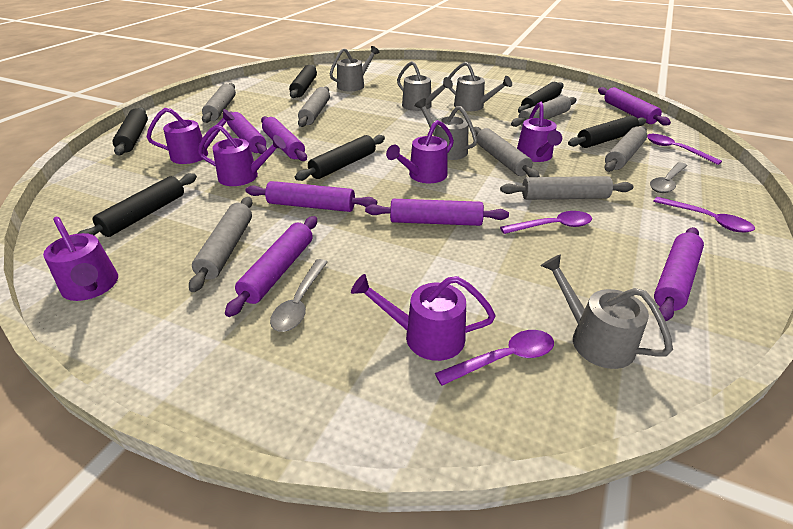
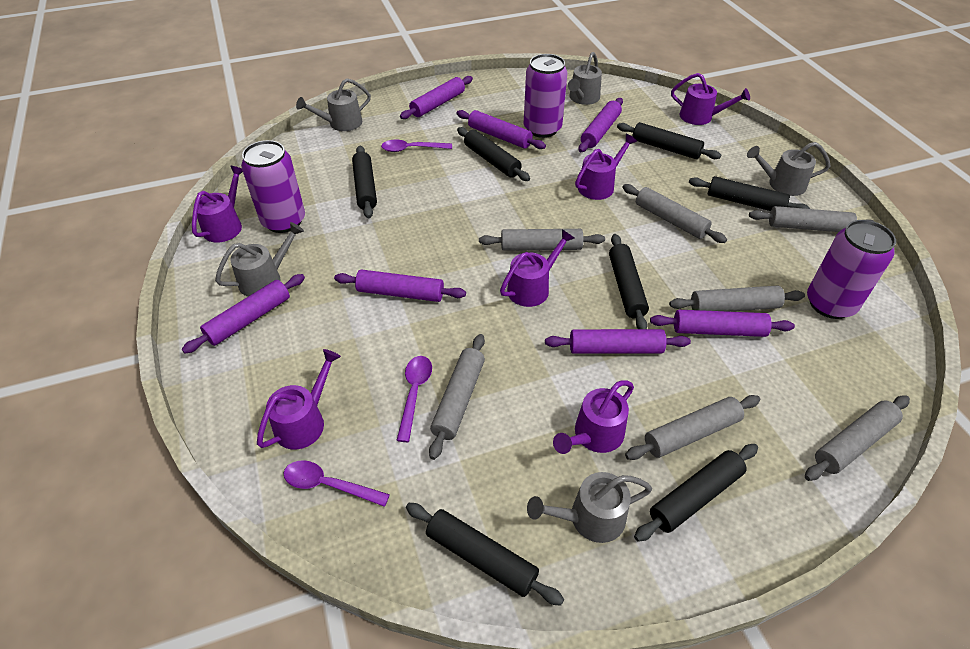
black rolling pin: 6 -> 7
grey spoon: 2 -> 0
purple can: 0 -> 3
purple spoon: 4 -> 3

